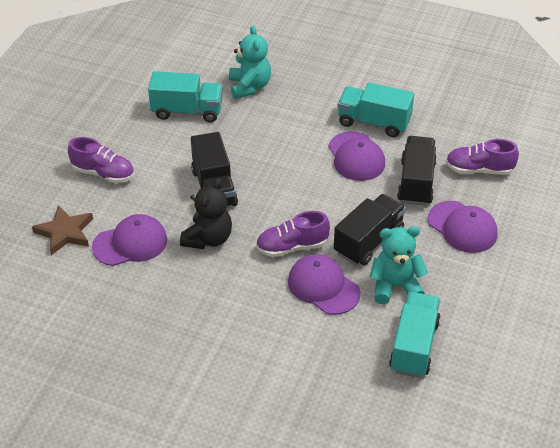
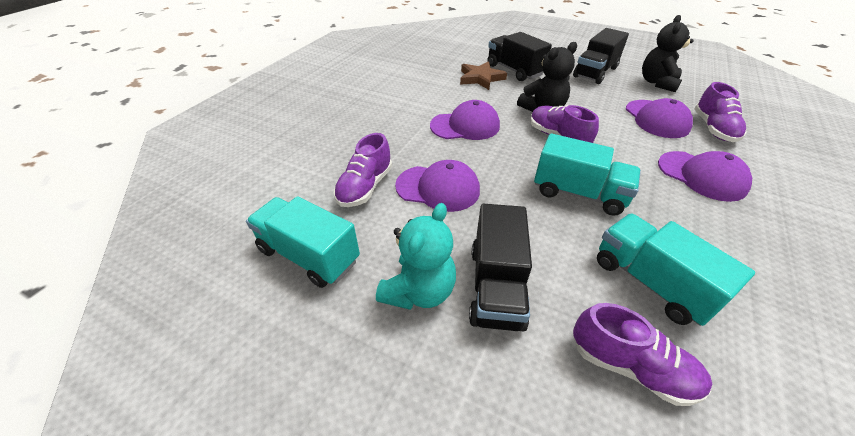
black teddy bear: 1 -> 2
purple shoe: 3 -> 4
turquoise teddy bear: 2 -> 1

